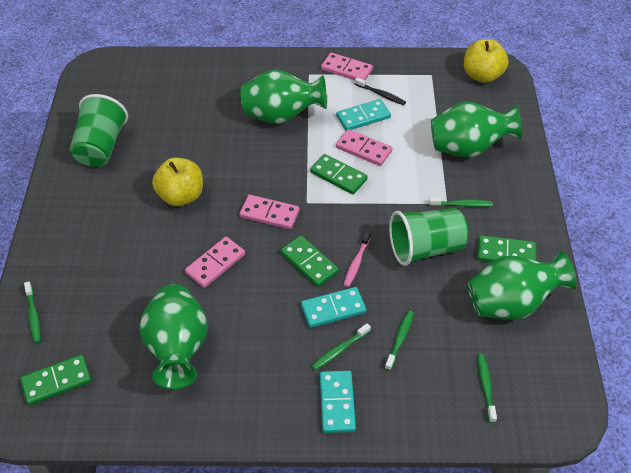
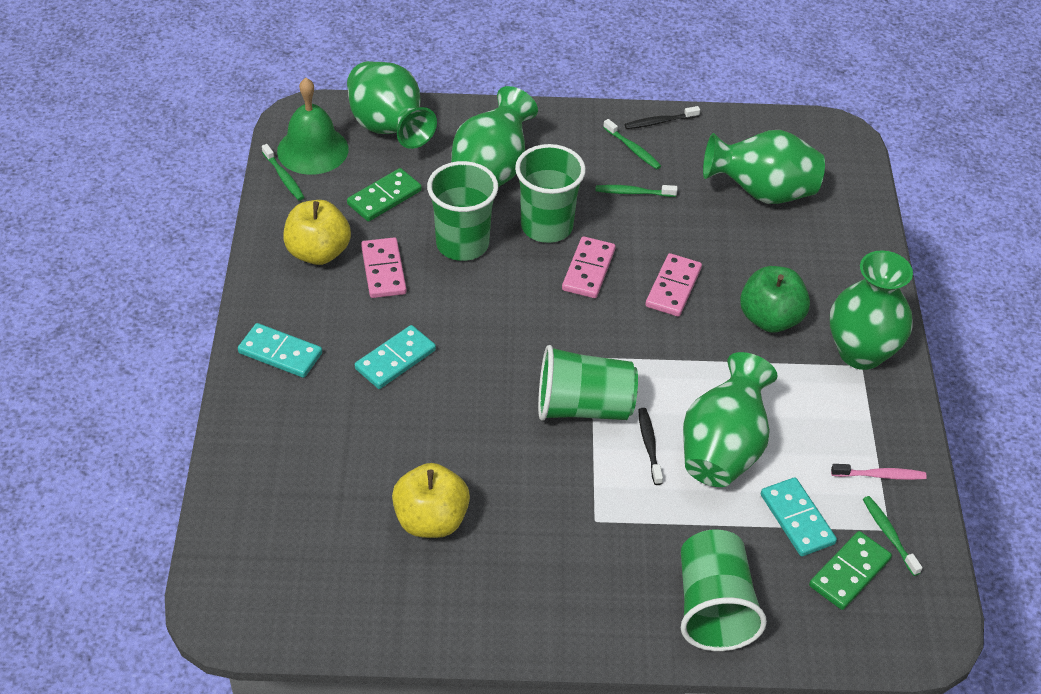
black toothbrush: 1 -> 2
green apple: 0 -> 1
green bell: 0 -> 1
green cup: 2 -> 4
green domino: 4 -> 2
green toothbrush: 5 -> 4
green vase: 4 -> 5
pink domino: 4 -> 3

